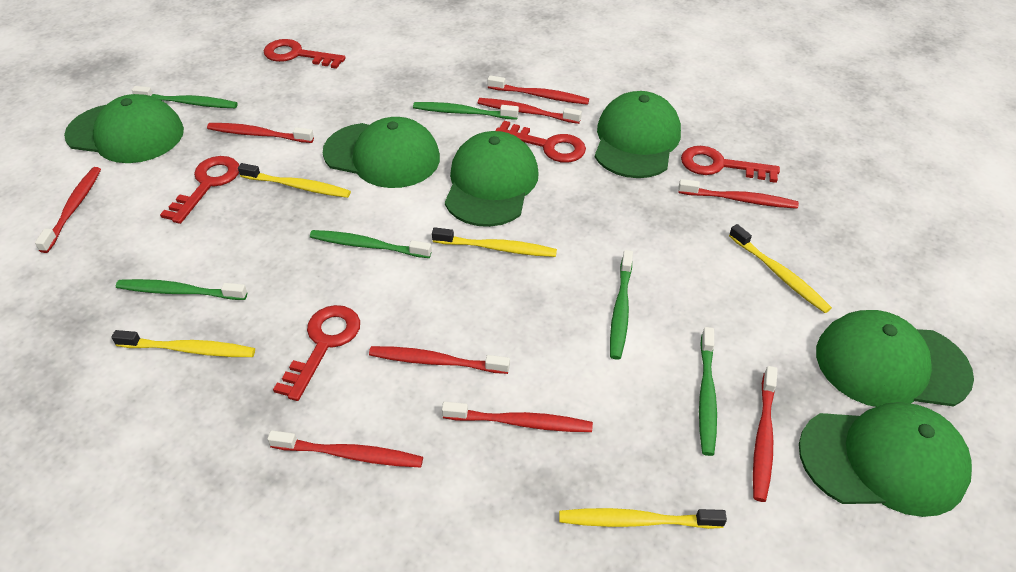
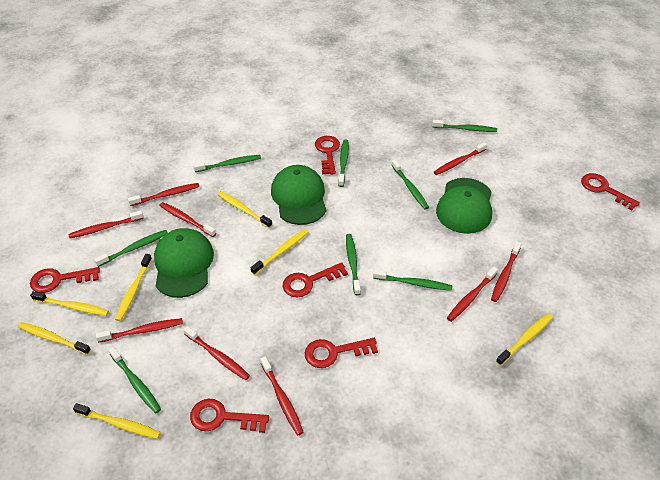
green cap: 6 -> 3
green toothbrush: 6 -> 8
red key: 5 -> 6
yellow toothbrush: 5 -> 7

